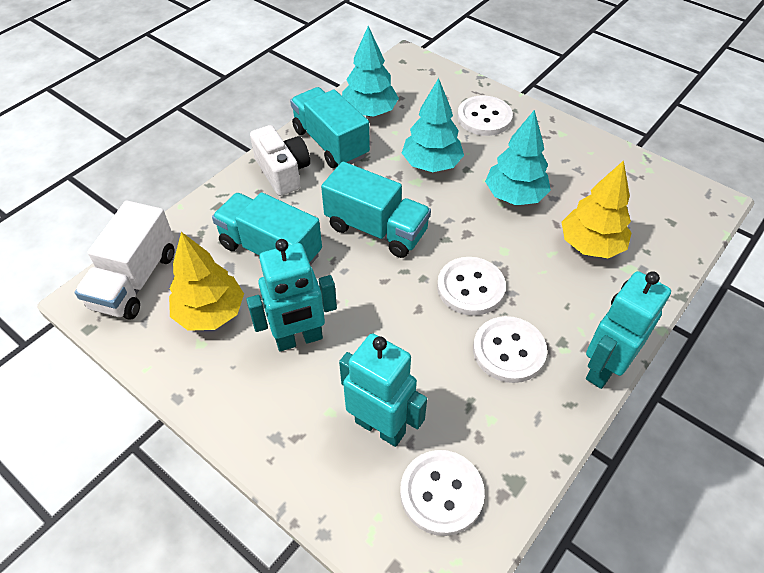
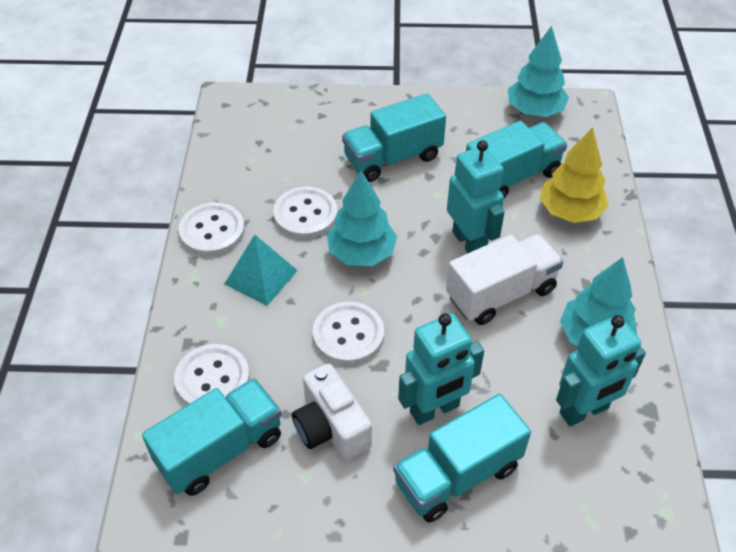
turquoise pyramid: 0 -> 1
turquoise truck: 3 -> 4
yellow tree: 2 -> 1

